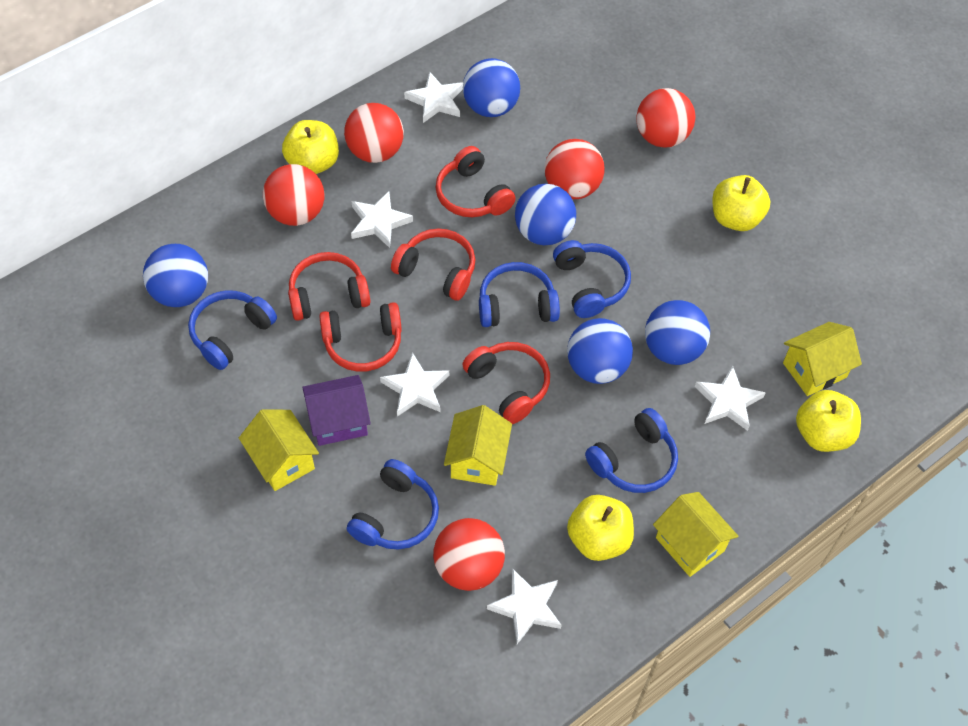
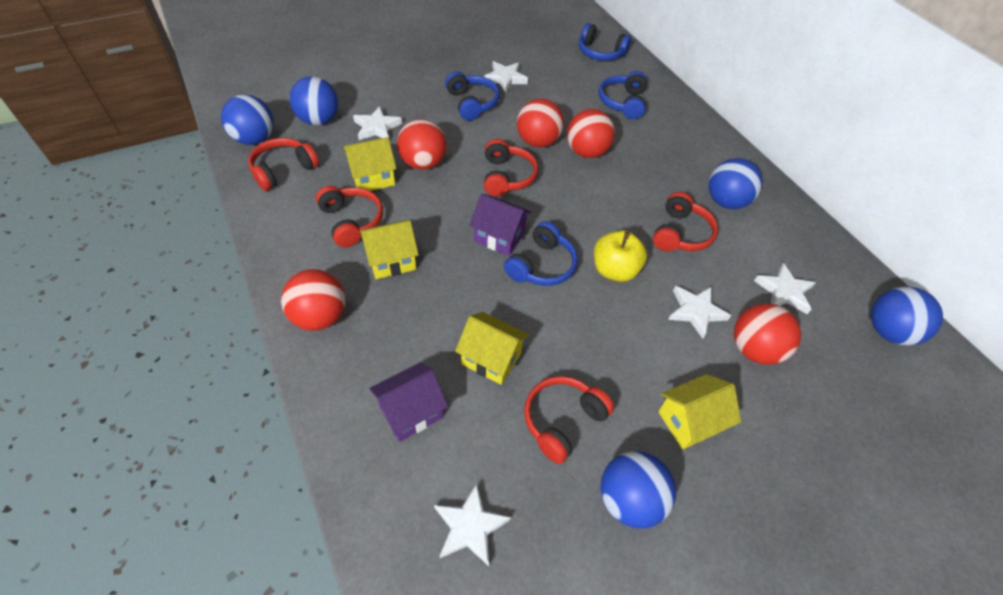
blue headphones: 5 -> 4
purple house: 1 -> 2
yellow apple: 4 -> 1

